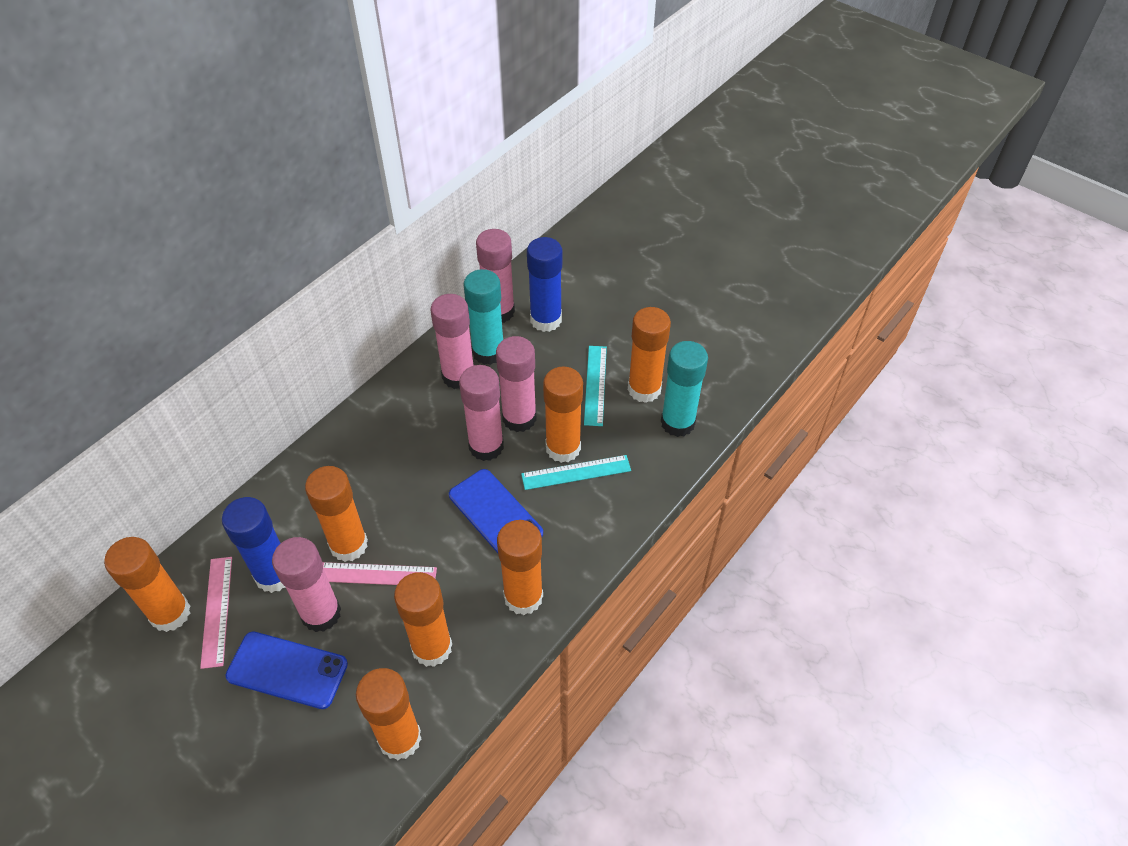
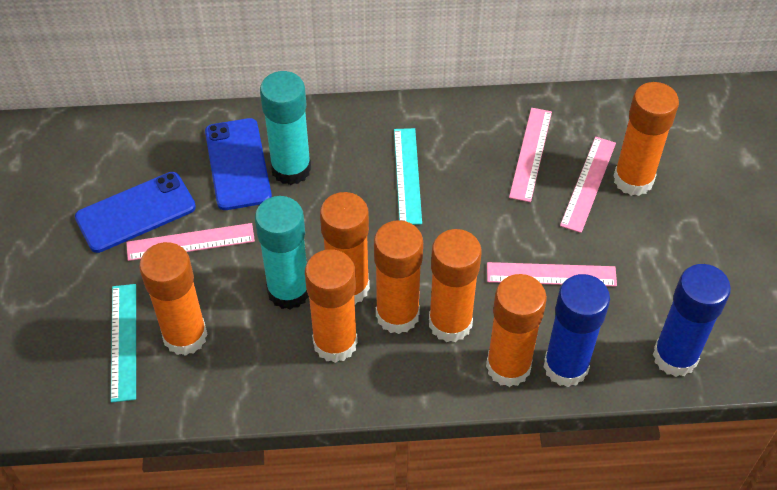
pink glue stick: 5 -> 0
pink ruler: 2 -> 4

